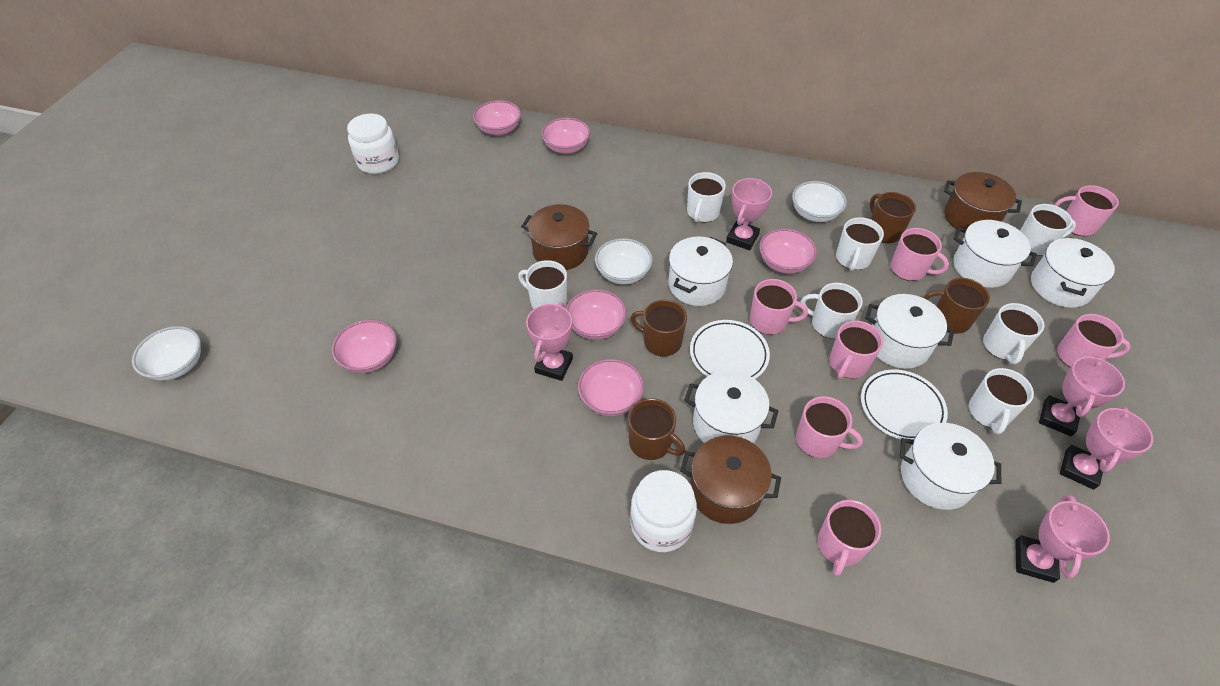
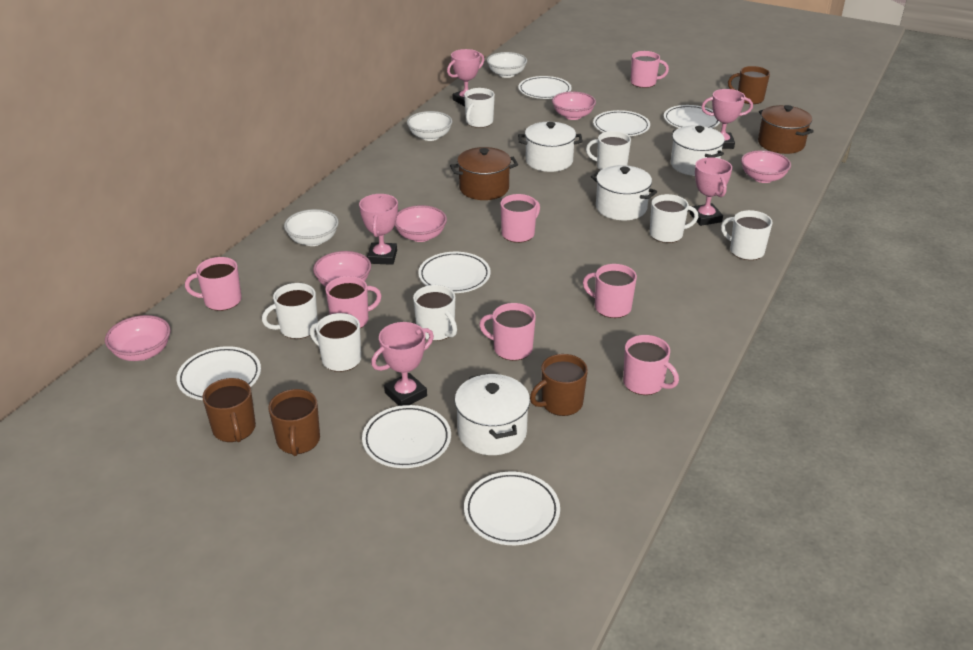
brown pot: 3 -> 2
pink bowl: 6 -> 5
white jar: 2 -> 0
white plate: 2 -> 7
white pot: 6 -> 4

